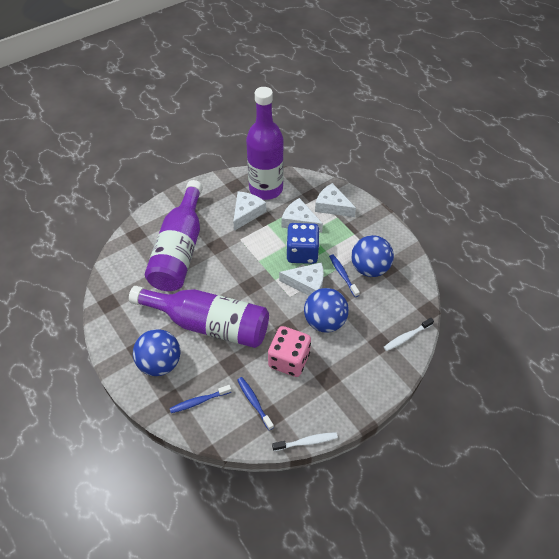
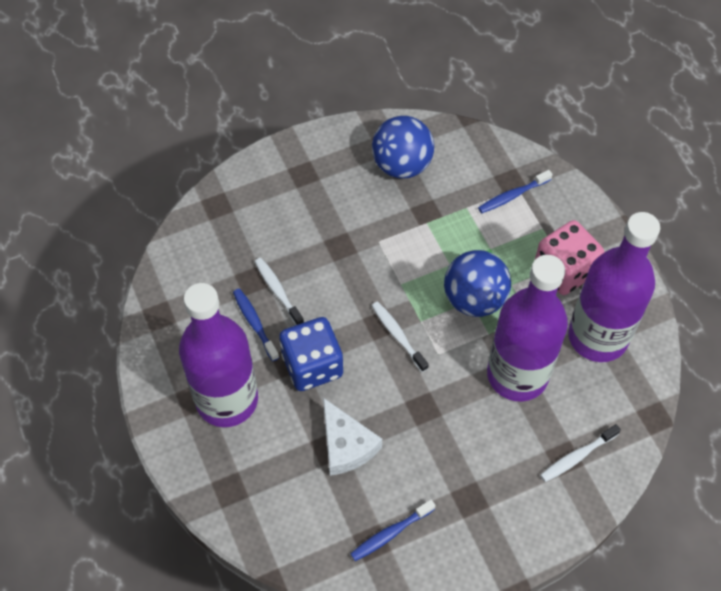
blue ball: 3 -> 2
white cheese: 4 -> 1
white toothbrush: 2 -> 3

